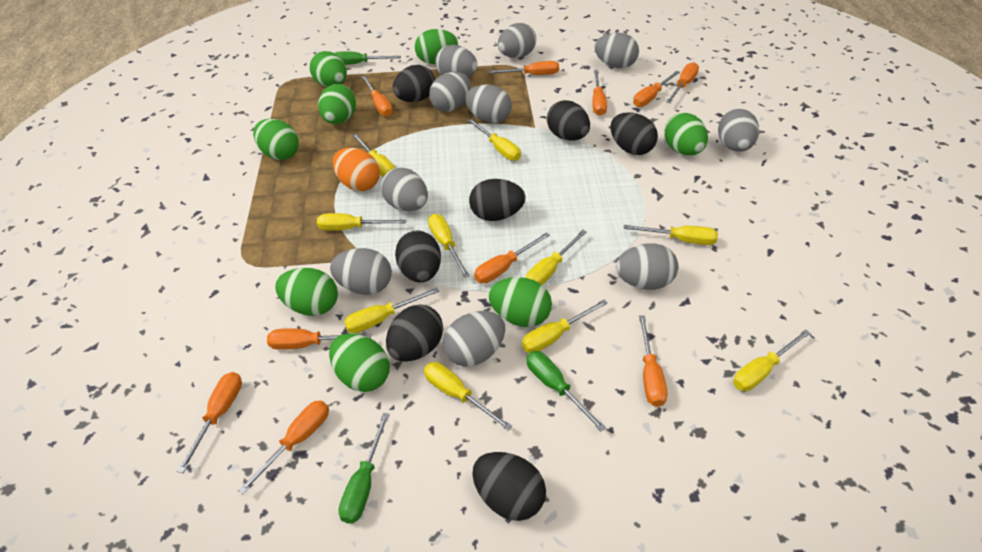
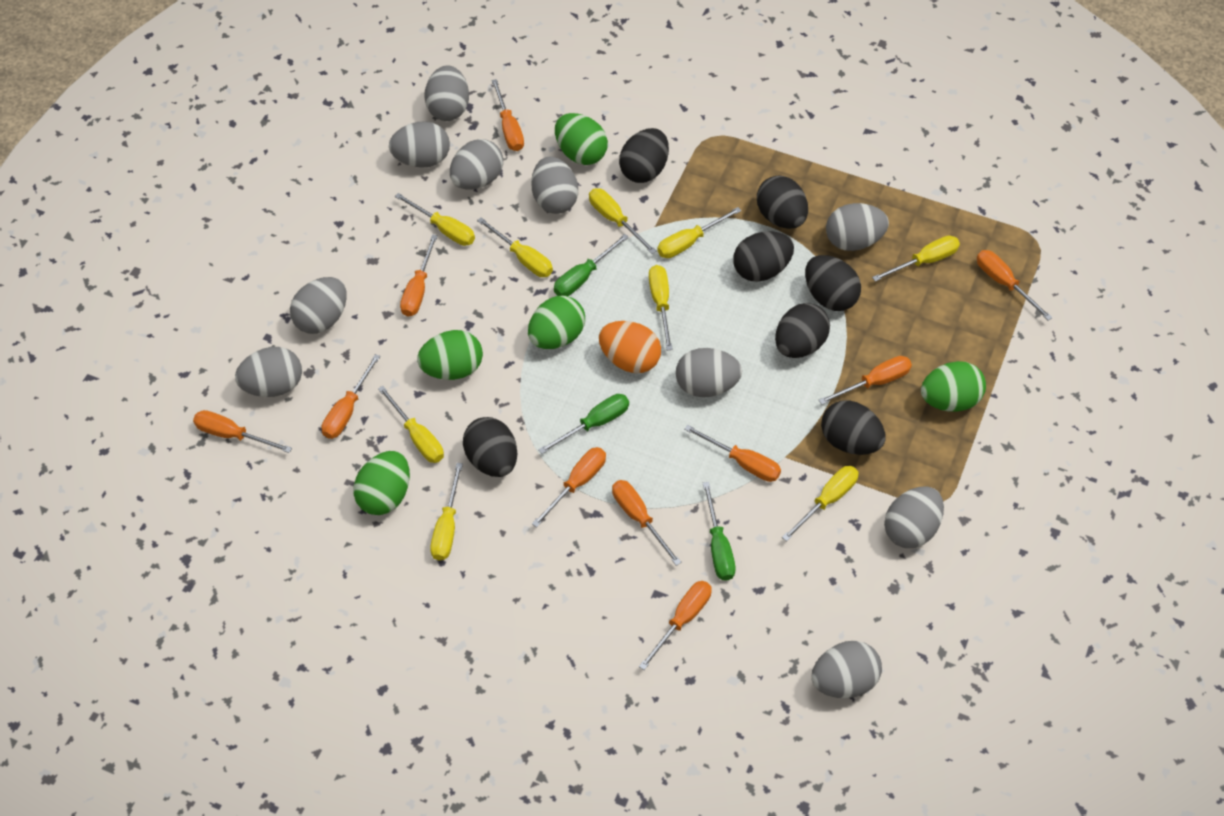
green egg: 8 -> 5
yellow screwdriver: 10 -> 9

